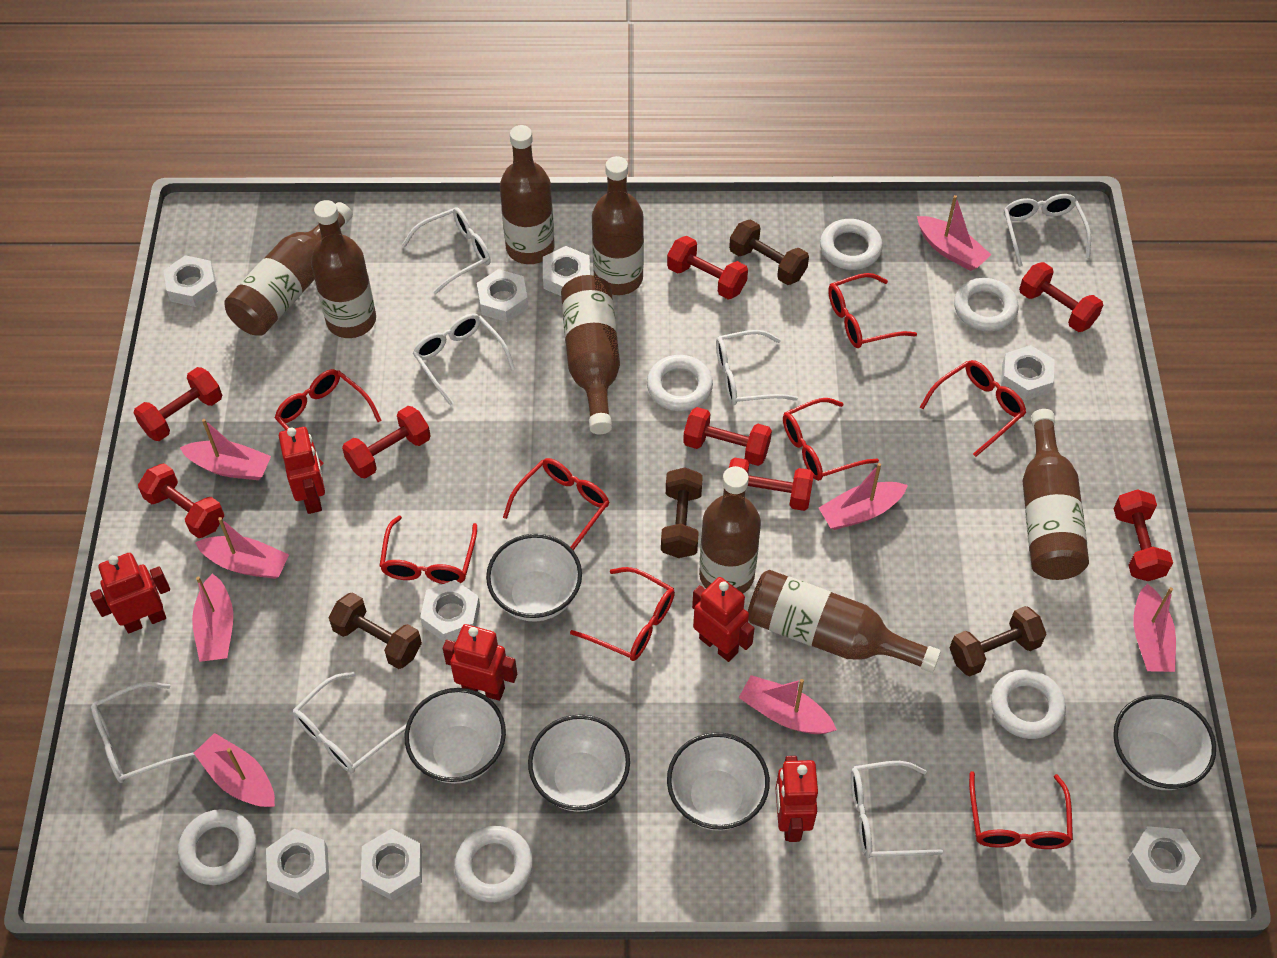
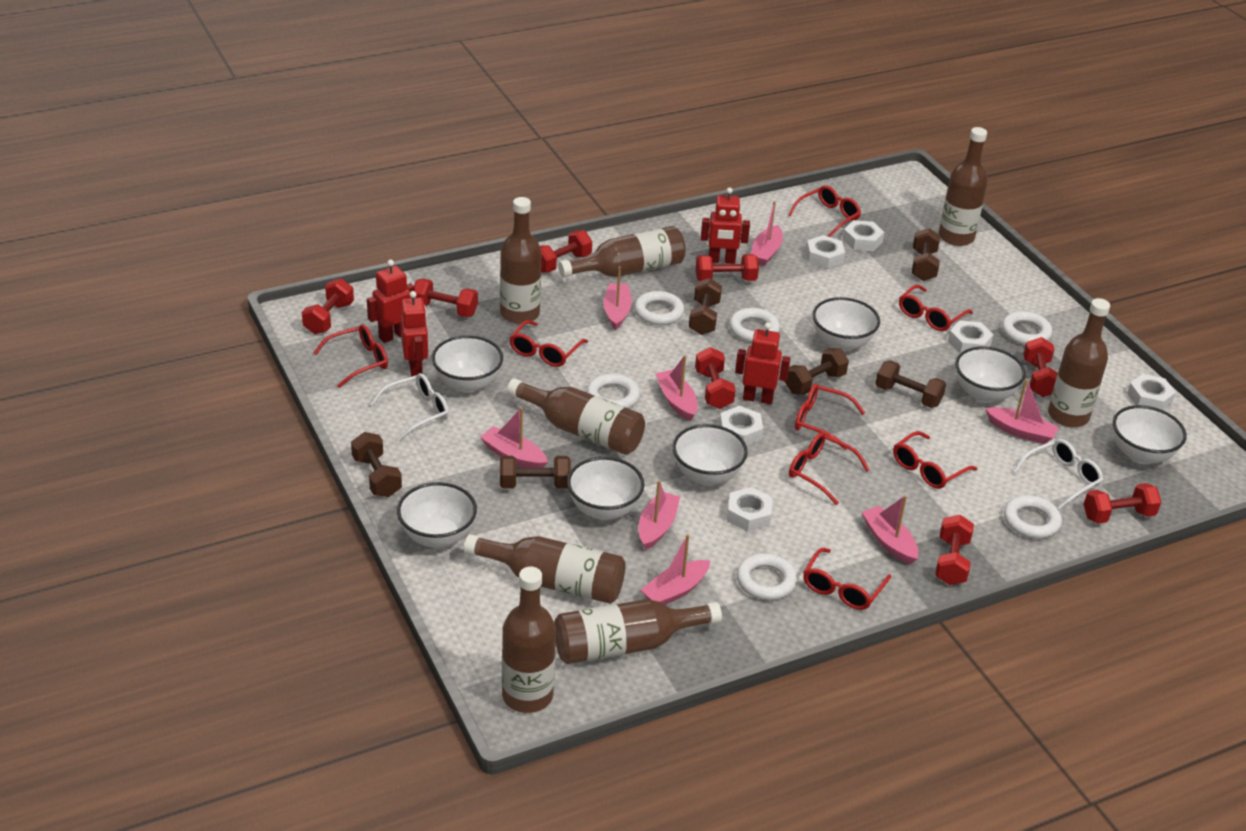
brown dumbbell: 4 -> 6
red robot: 5 -> 4
white bowl: 5 -> 7
white glasses: 7 -> 2
white nut: 8 -> 6

